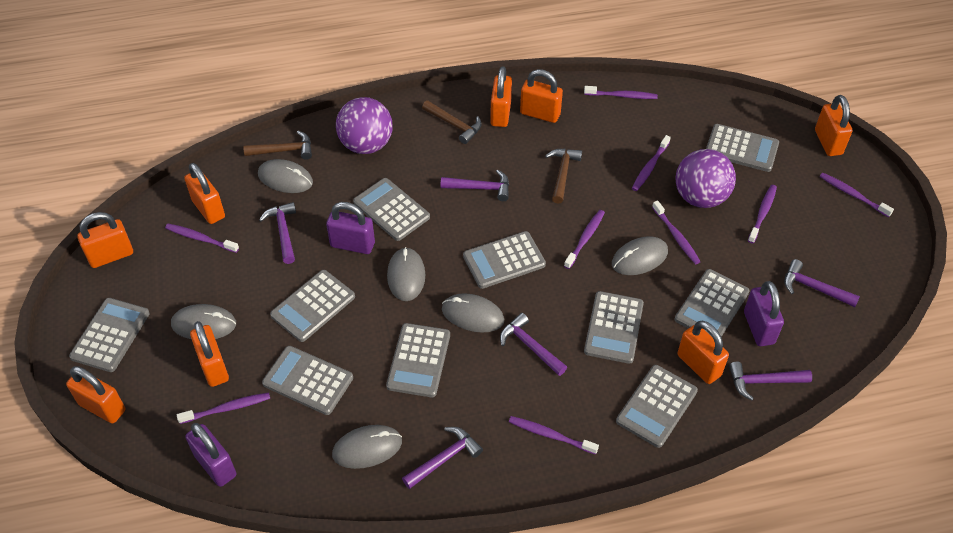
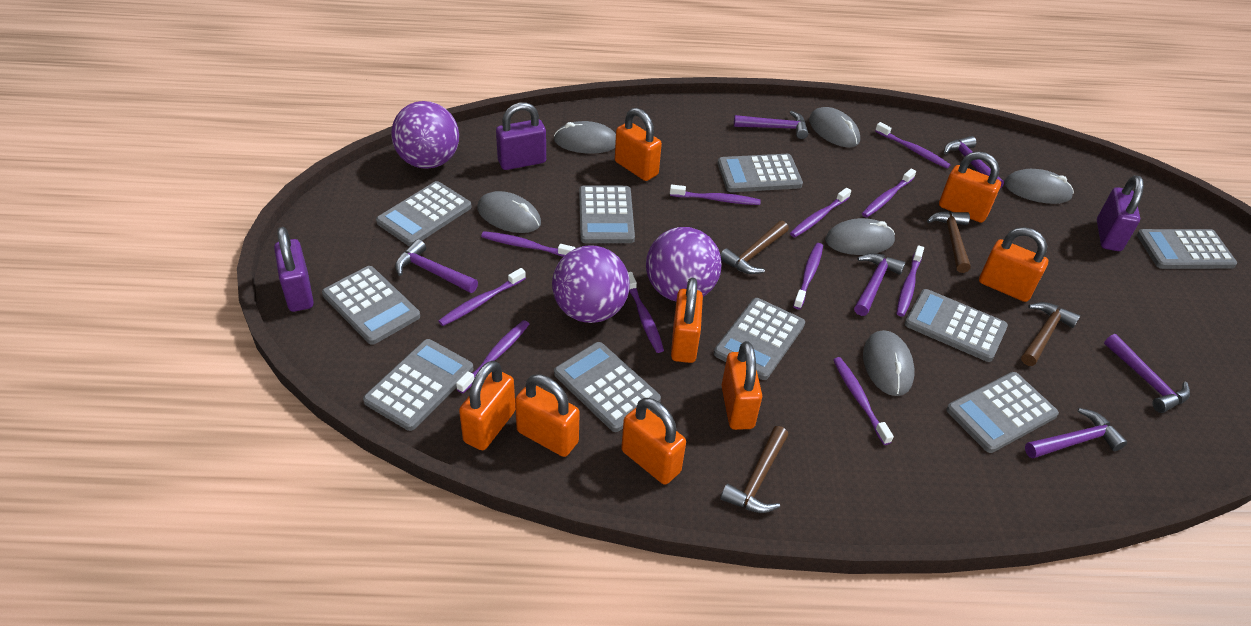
brown hammer: 3 -> 4
purple ball: 2 -> 3
purple toothbrush: 9 -> 11

